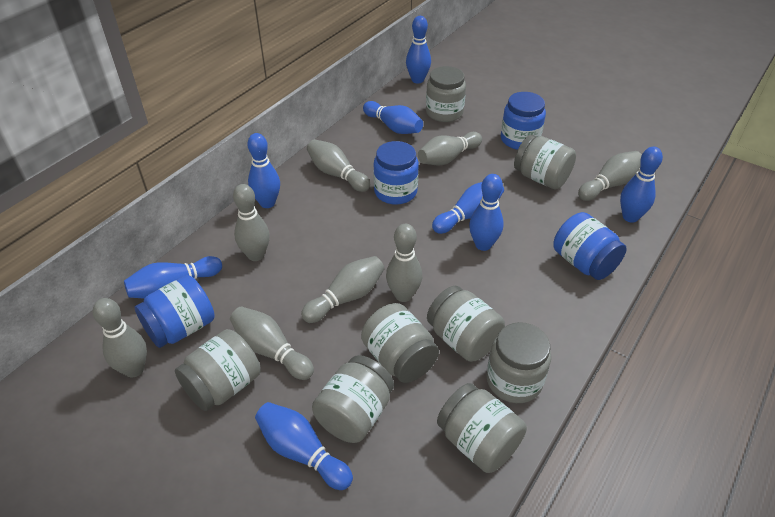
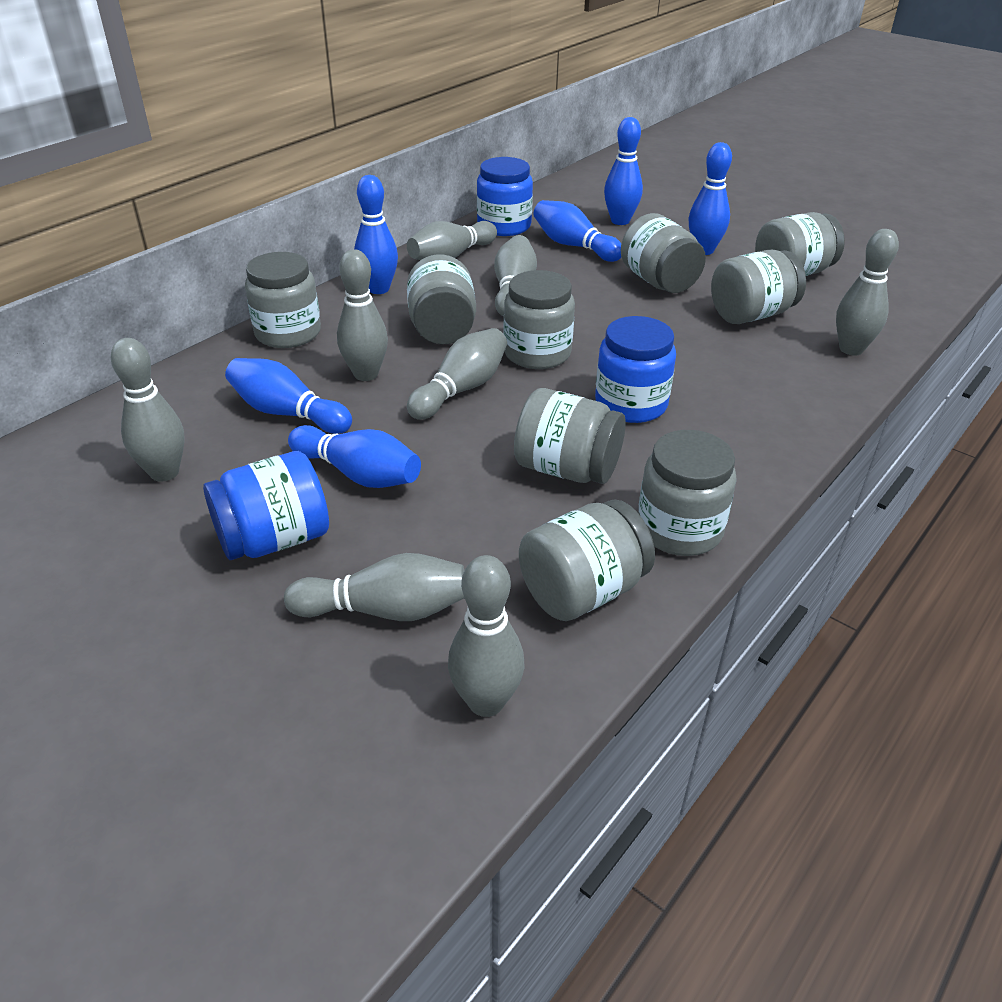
blue bowling pin: 8 -> 6
blue jar: 4 -> 3
grey jar: 8 -> 9

